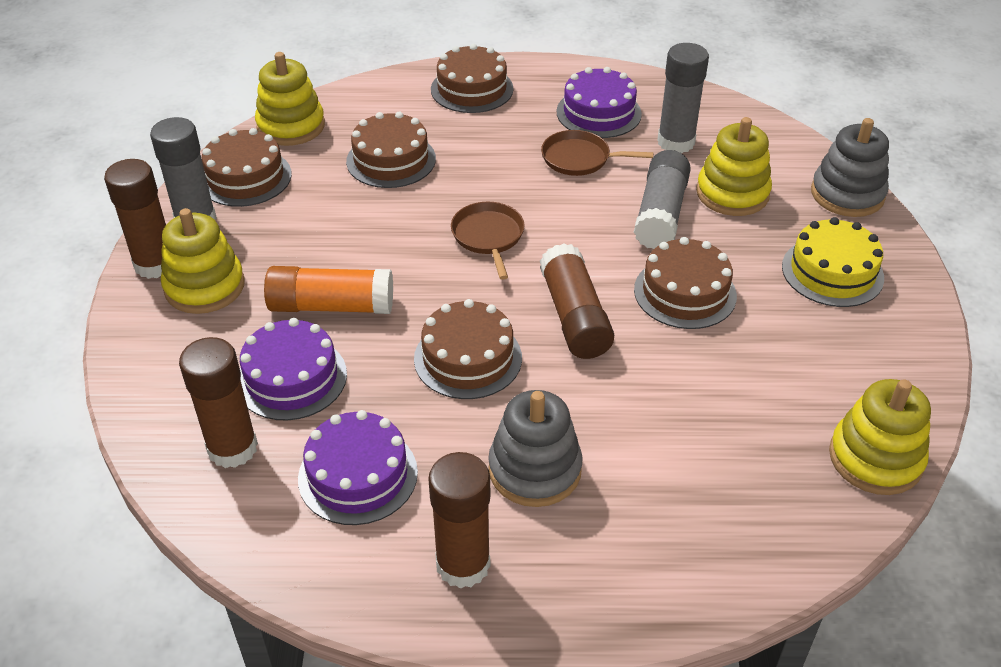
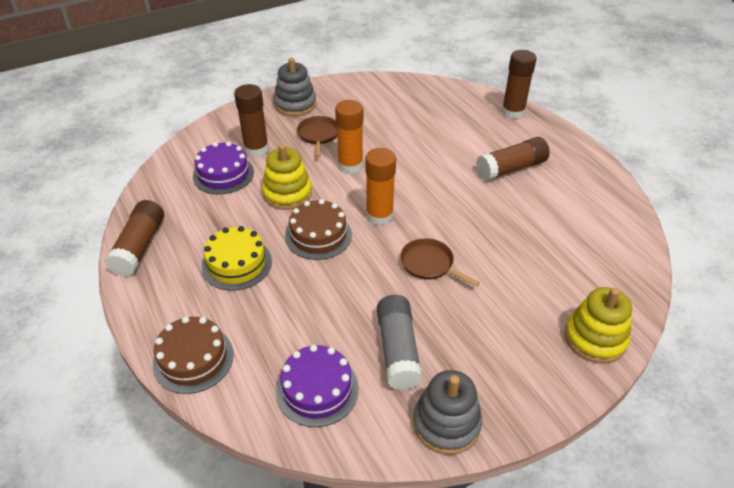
brown cake: 5 -> 2
grey glue stick: 3 -> 1
orange glue stick: 1 -> 2
purple cake: 3 -> 2
yellow stacking toy: 4 -> 2

